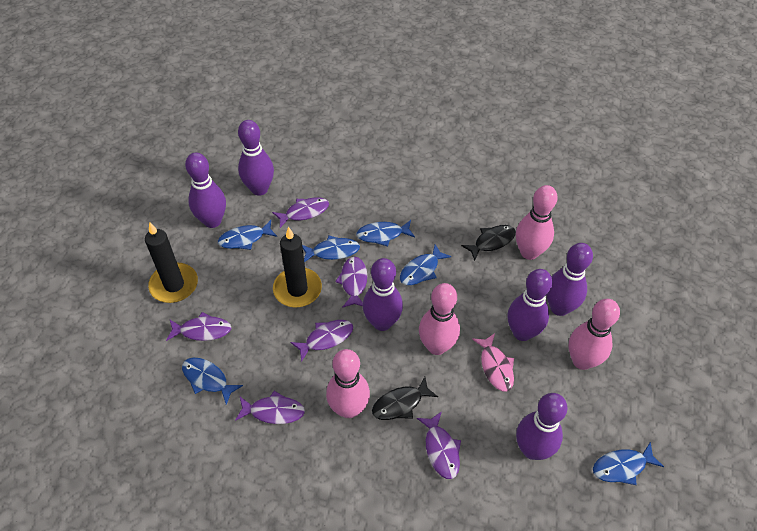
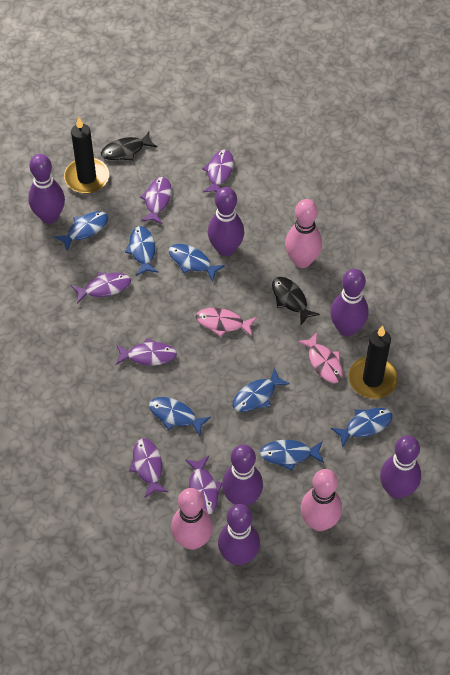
blue fish: 6 -> 7
pink bowling pin: 4 -> 3
pink fish: 1 -> 2

